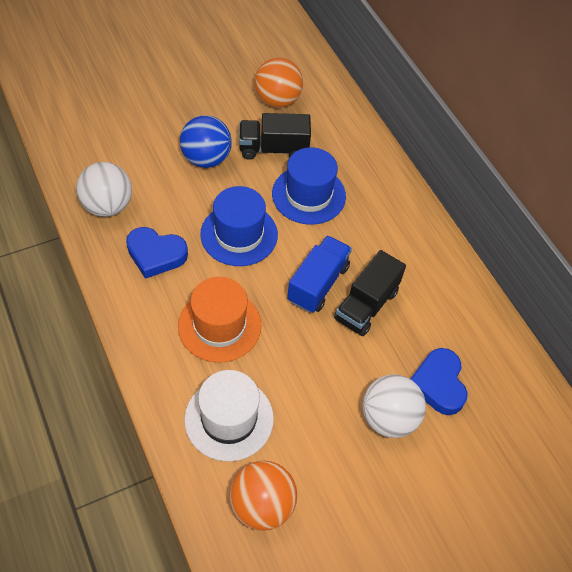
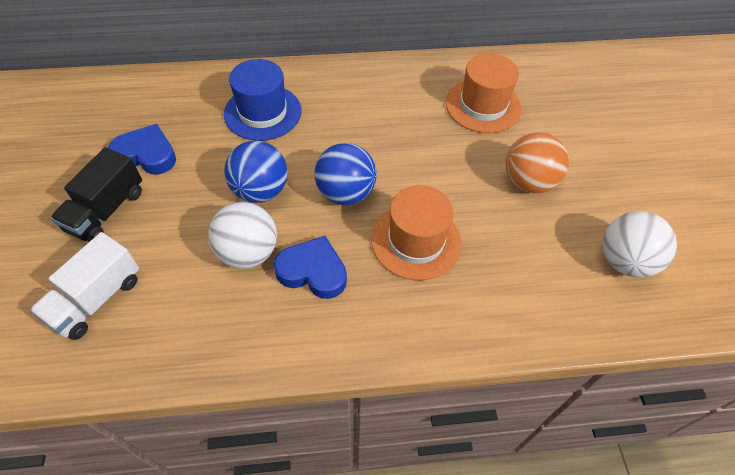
black truck: 2 -> 1
blue ball: 1 -> 2
blue hat: 2 -> 1
blue truck: 1 -> 0
orange ball: 2 -> 1
orange hat: 1 -> 2
white hat: 1 -> 0
white truck: 0 -> 1

